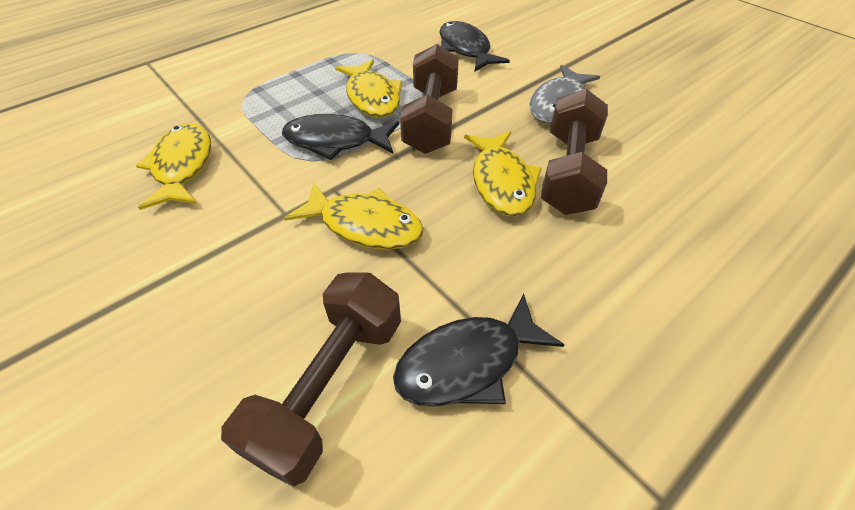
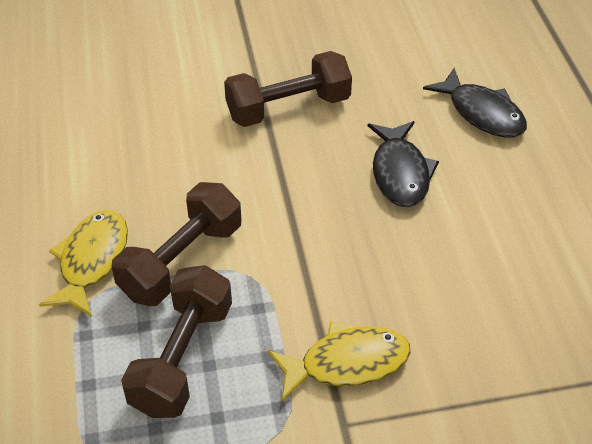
black fish: 3 -> 2
grey fish: 1 -> 0
yellow fish: 4 -> 2

